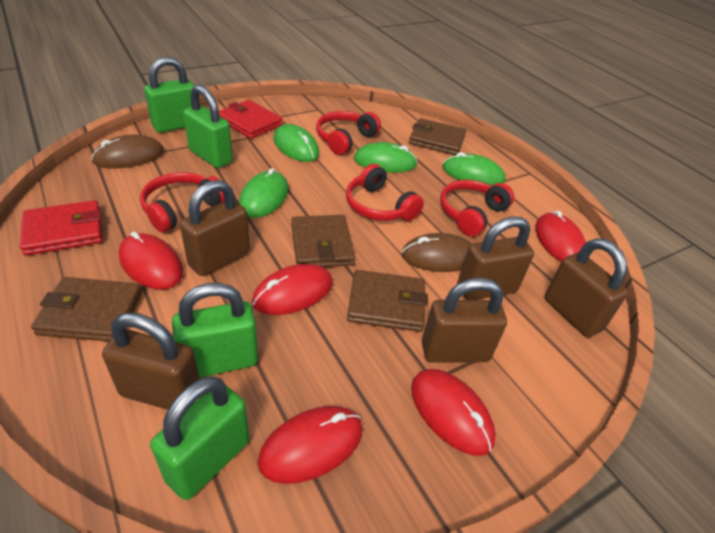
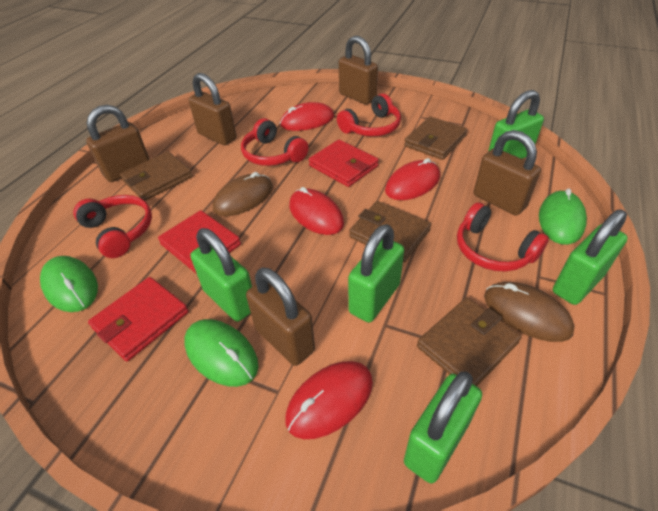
green mouse: 4 -> 3
green padlock: 4 -> 5
red mouse: 5 -> 4
red wallet: 2 -> 3

